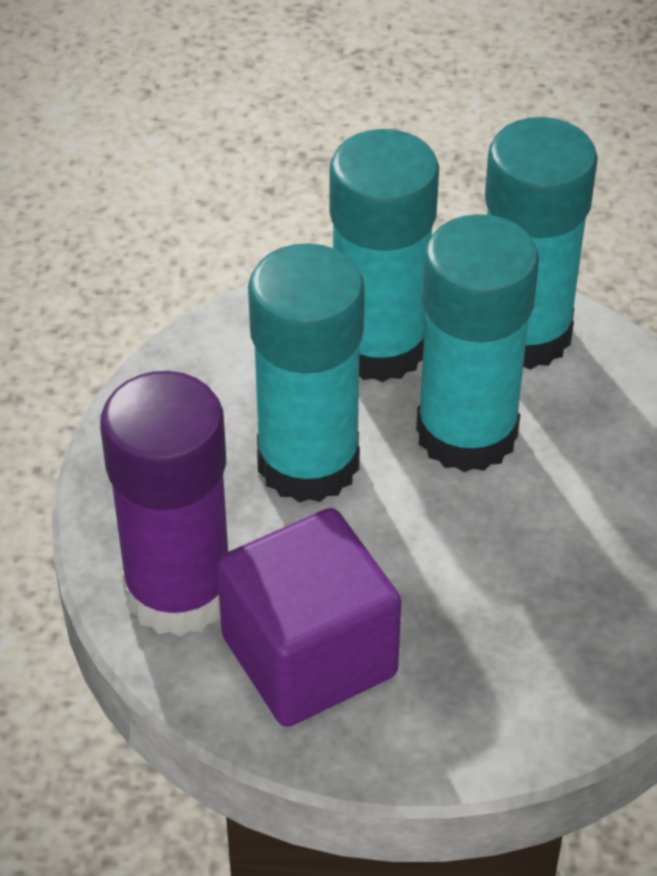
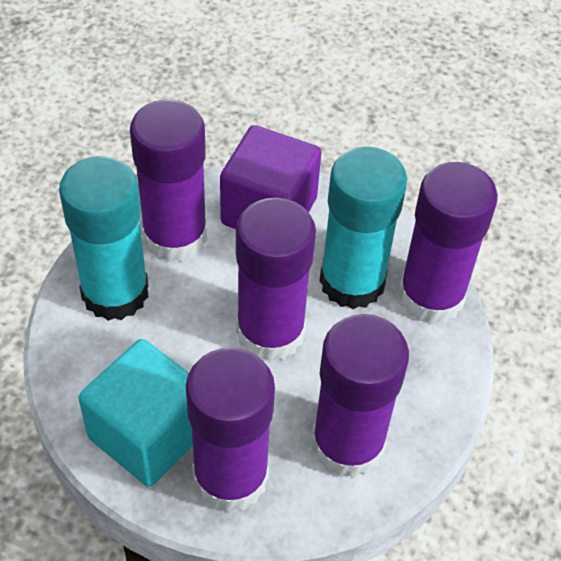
purple glue stick: 1 -> 5
turquoise cube: 0 -> 1
turquoise glue stick: 4 -> 2

